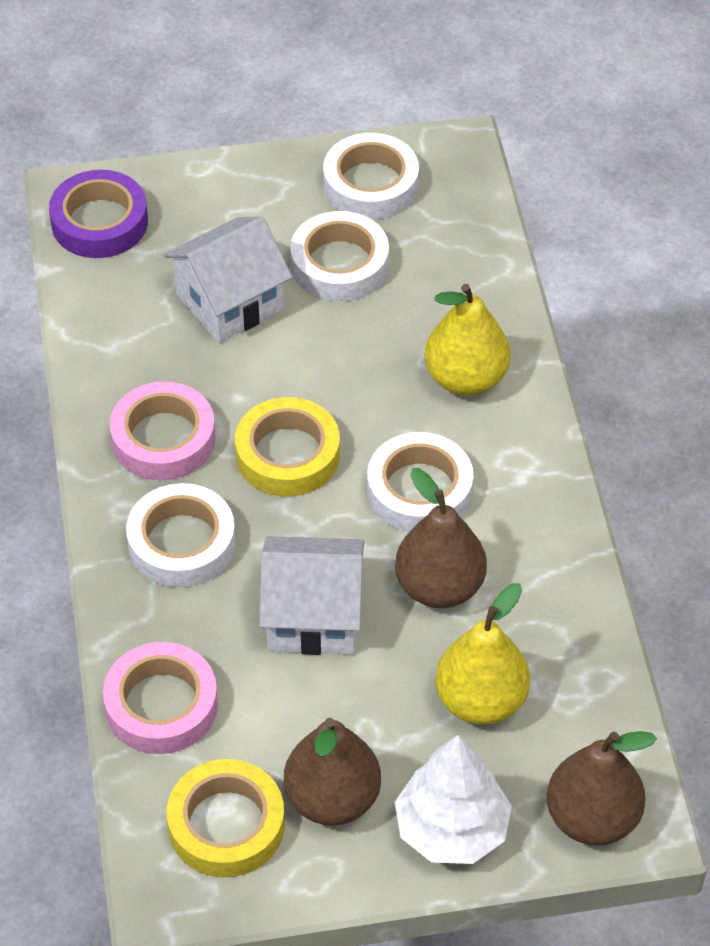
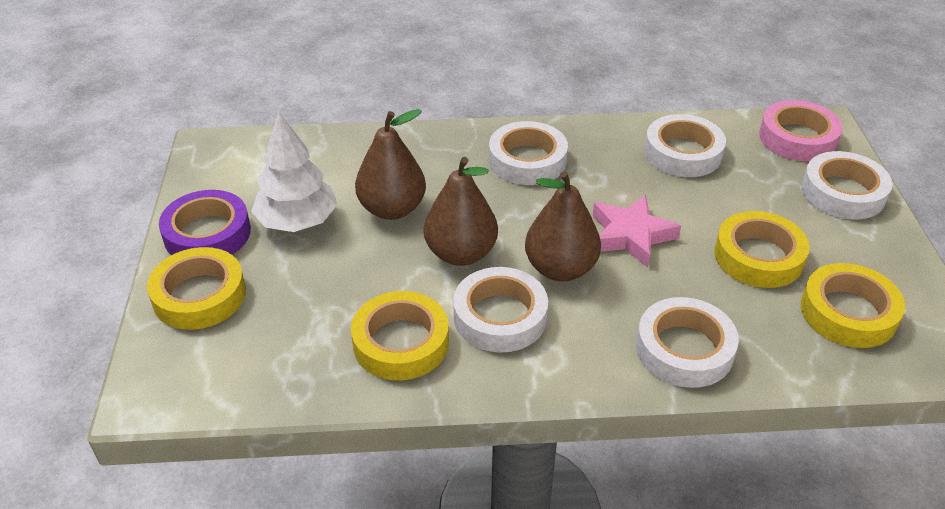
pink star: 0 -> 1
pink tape: 2 -> 1
white house: 2 -> 0
white tape: 4 -> 5
yellow pear: 2 -> 0
yellow tape: 2 -> 4

